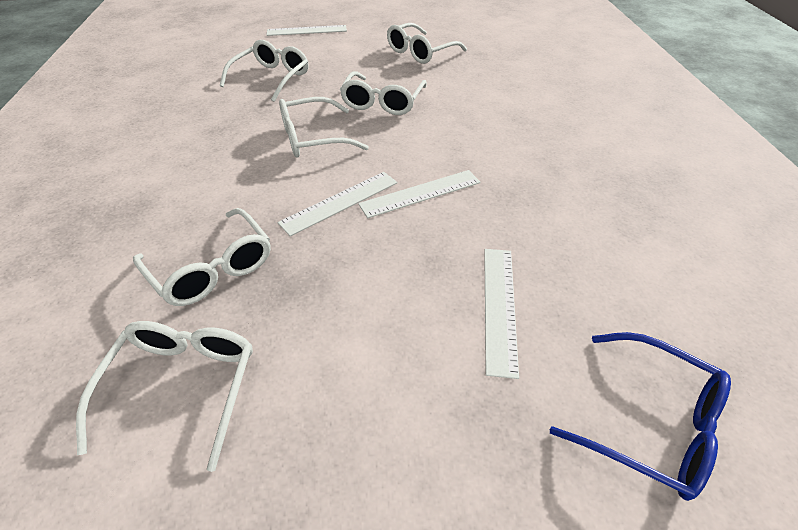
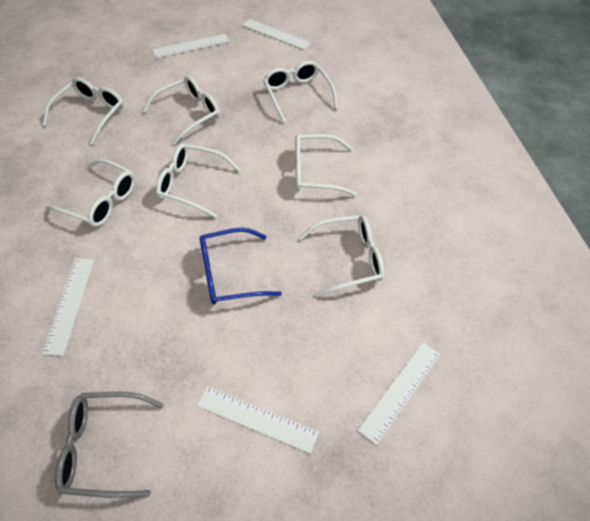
grey glasses: 0 -> 1
white glasses: 6 -> 7
white ruler: 4 -> 5

